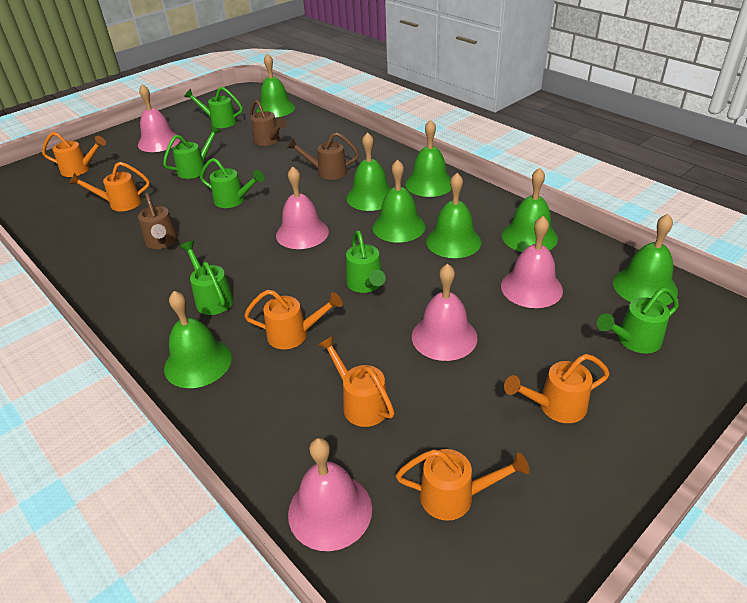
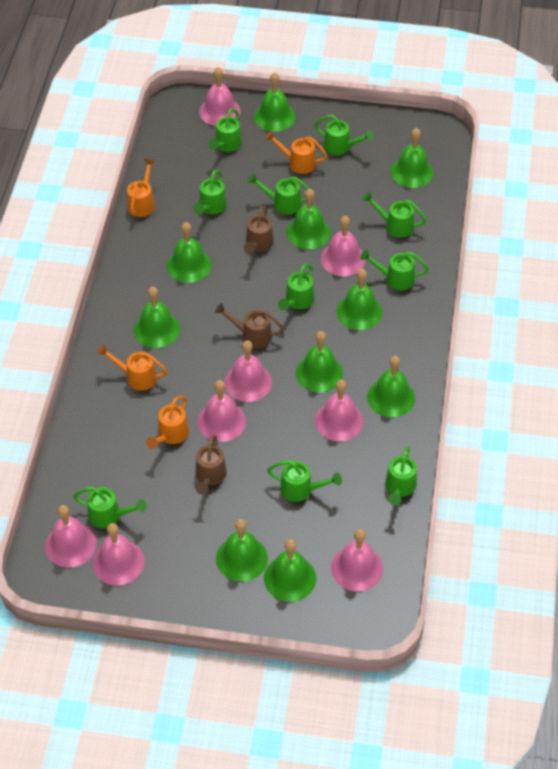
green bell: 8 -> 10
green watering can: 6 -> 10
orange watering can: 6 -> 4
pink bell: 5 -> 8

